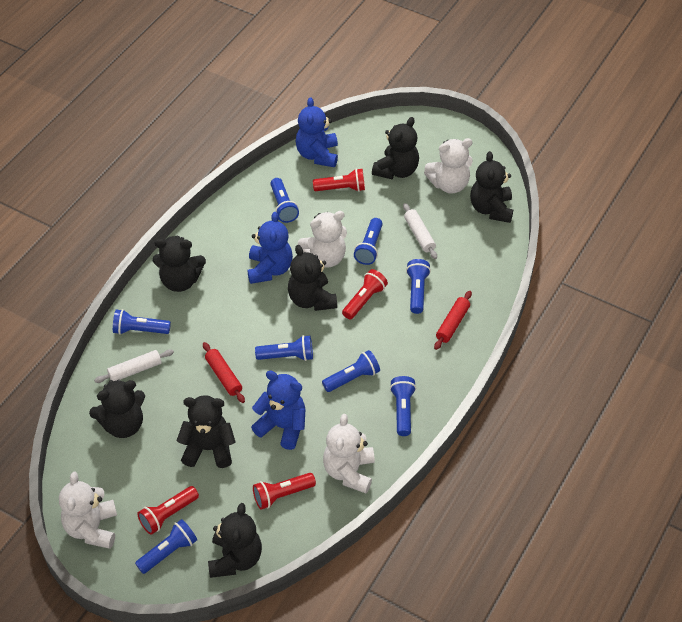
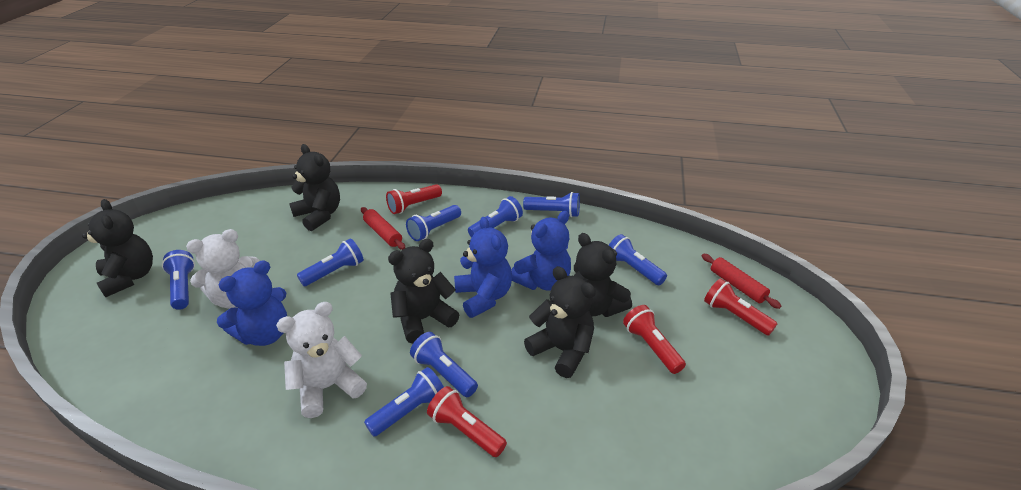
black teddy bear: 7 -> 5
white rolling pin: 2 -> 0
white teddy bear: 4 -> 2

